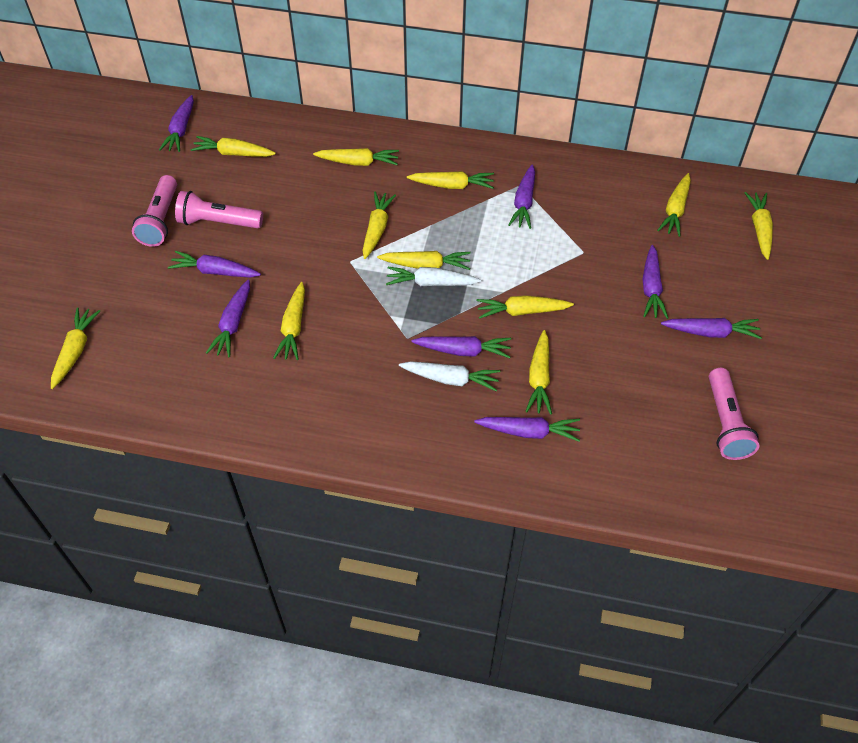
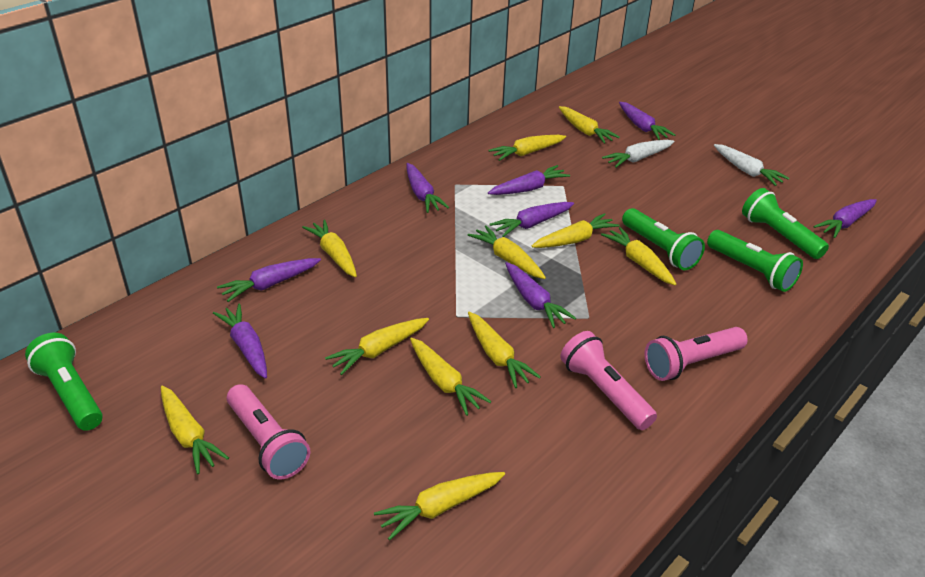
green flashlight: 0 -> 4

